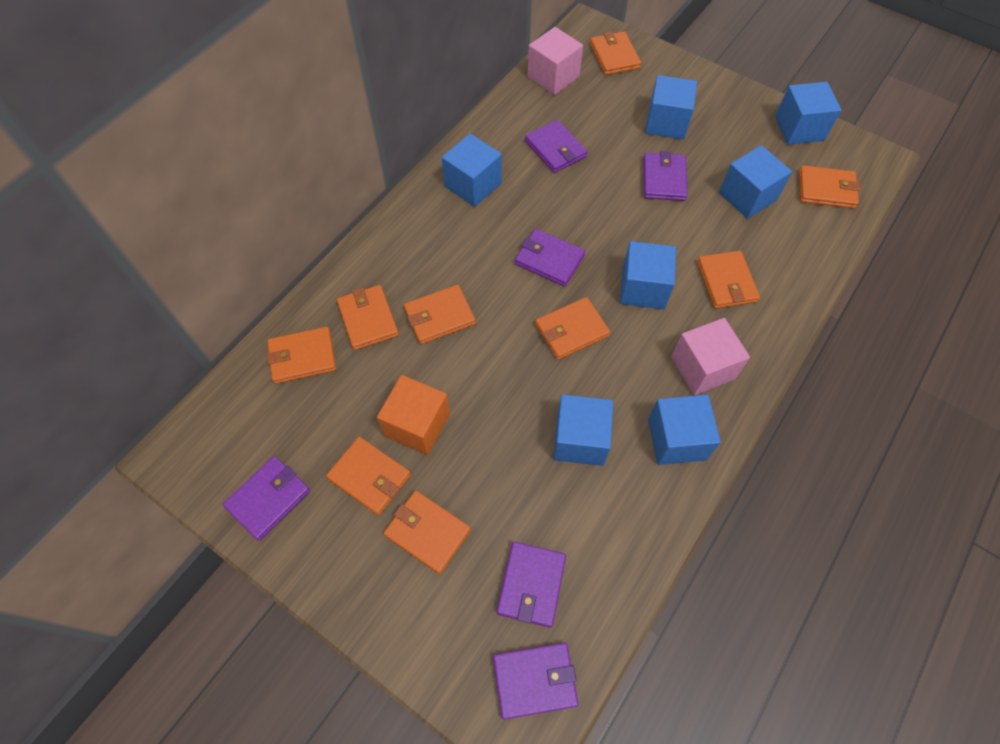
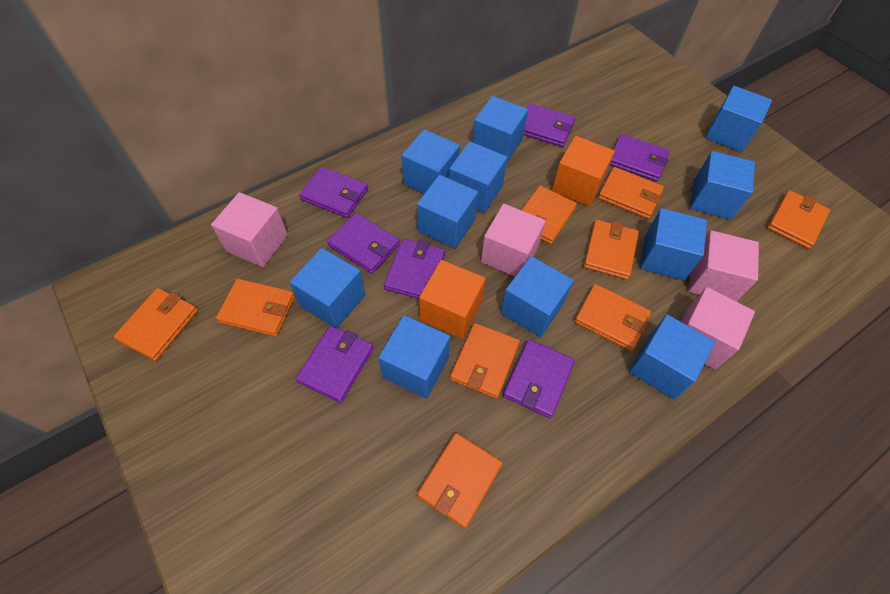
blue cube: 7 -> 11
orange cube: 1 -> 2
pink cube: 2 -> 4
purple wallet: 6 -> 7

